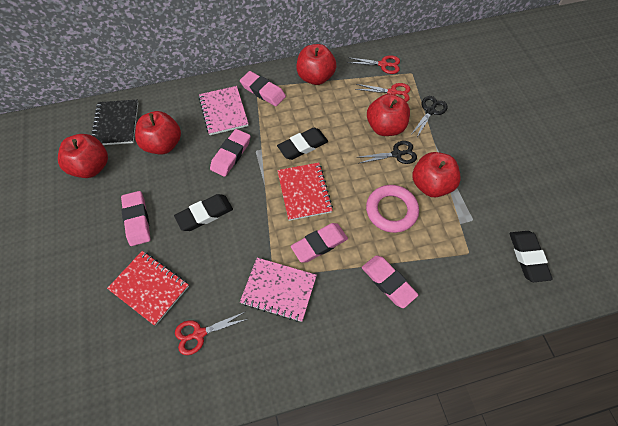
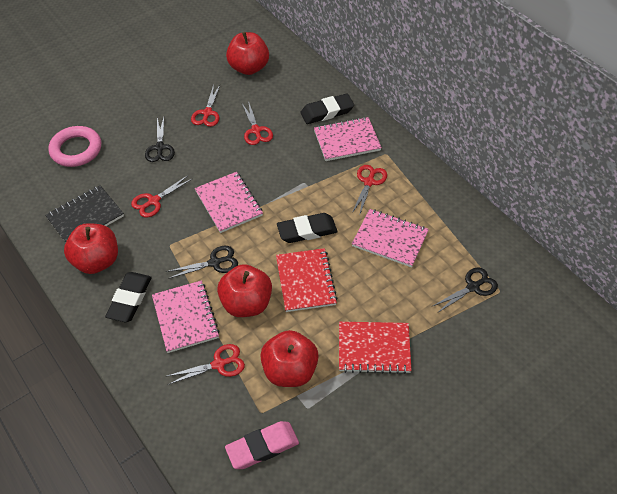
black scissors: 2 -> 3
pink eraser: 5 -> 1
pink notebook: 2 -> 4
red apple: 5 -> 4
red scissors: 3 -> 5

